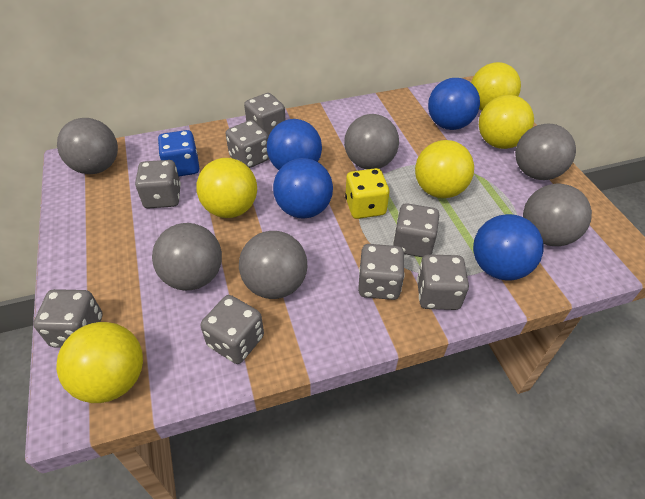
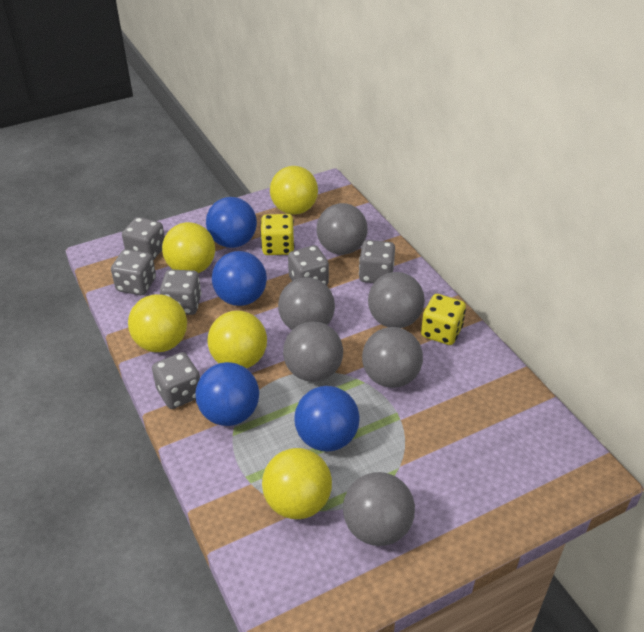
blue dice: 1 -> 0
grey dice: 8 -> 6
yellow dice: 1 -> 2

